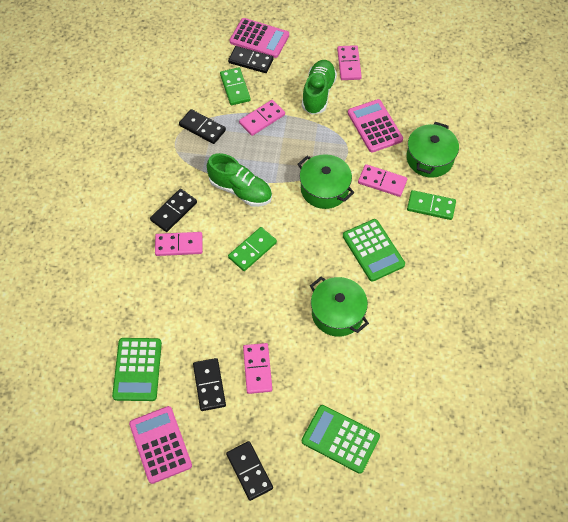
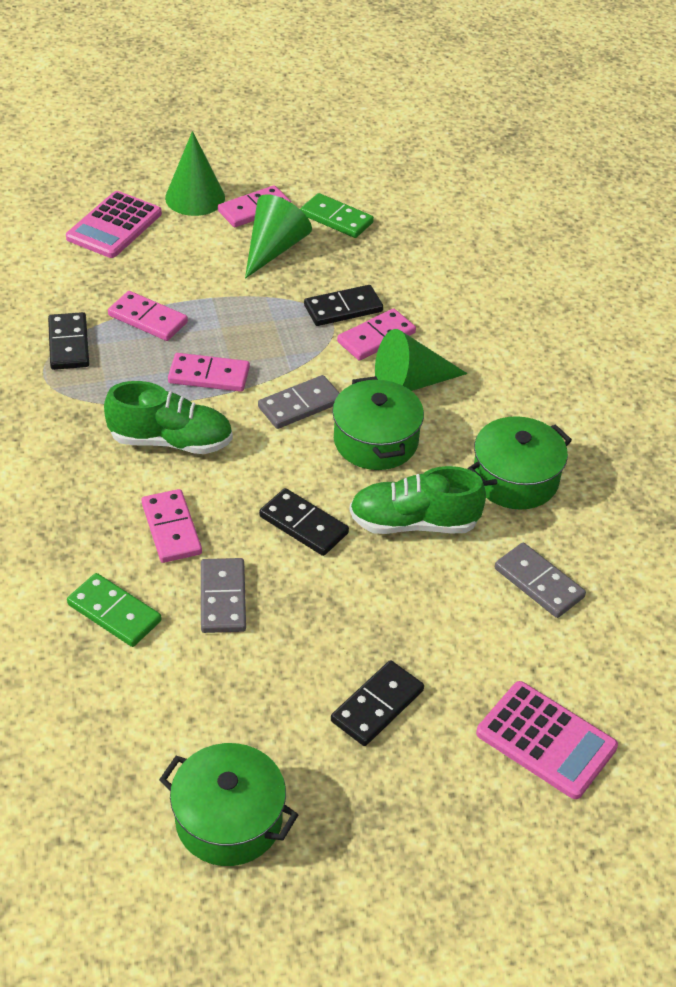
black domino: 5 -> 4
green calculator: 3 -> 0
green cone: 0 -> 3
green domino: 3 -> 2
grey domino: 0 -> 3
pink calculator: 3 -> 2

